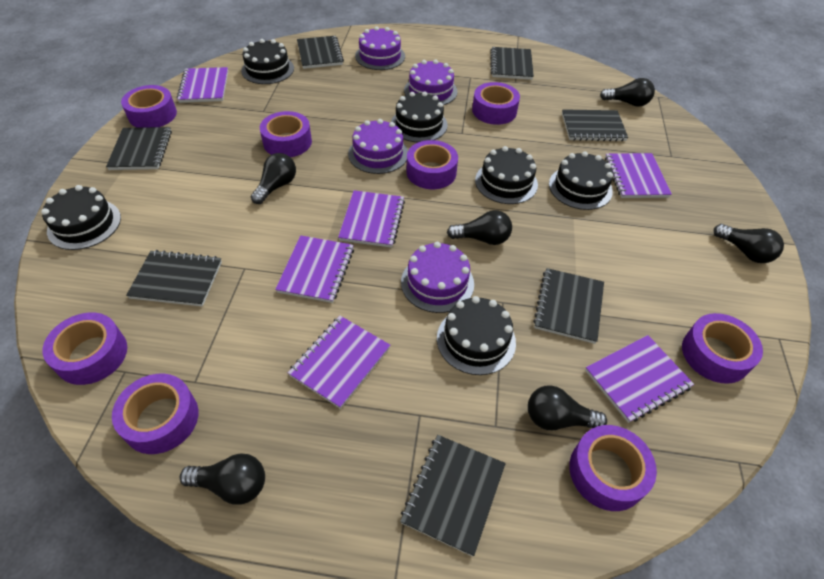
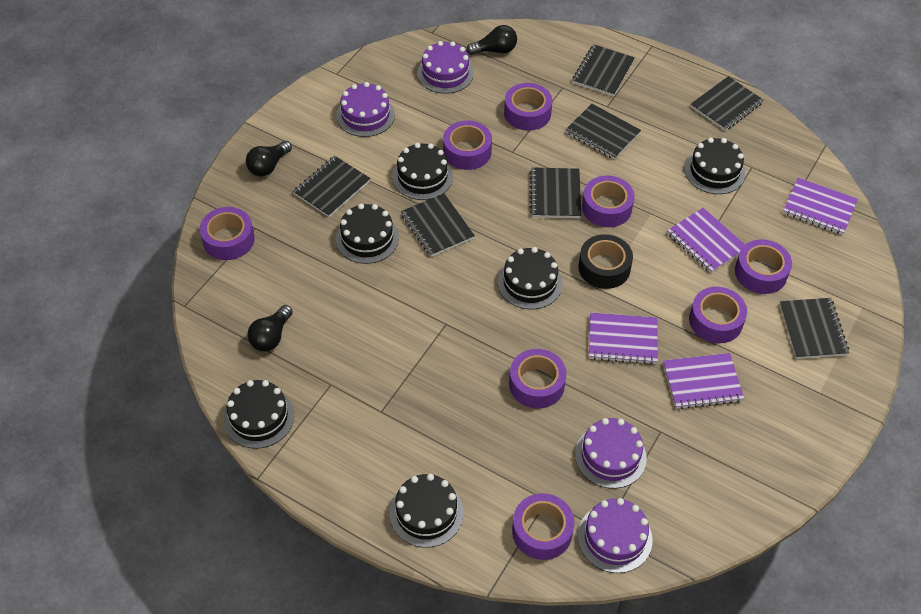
black light bulb: 6 -> 3
black tape: 0 -> 1
purple notebook: 6 -> 4

